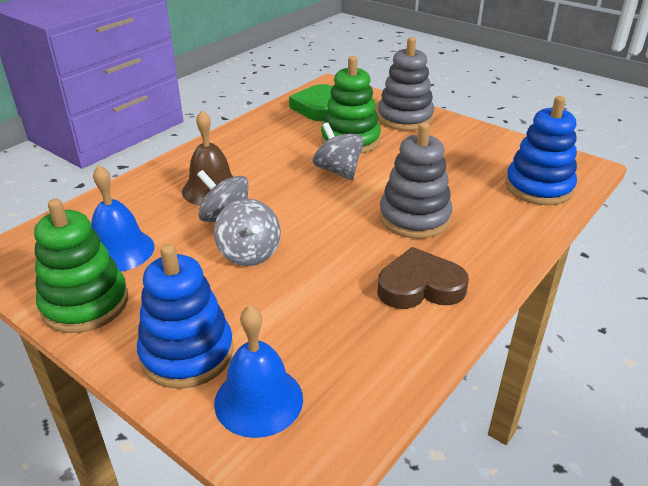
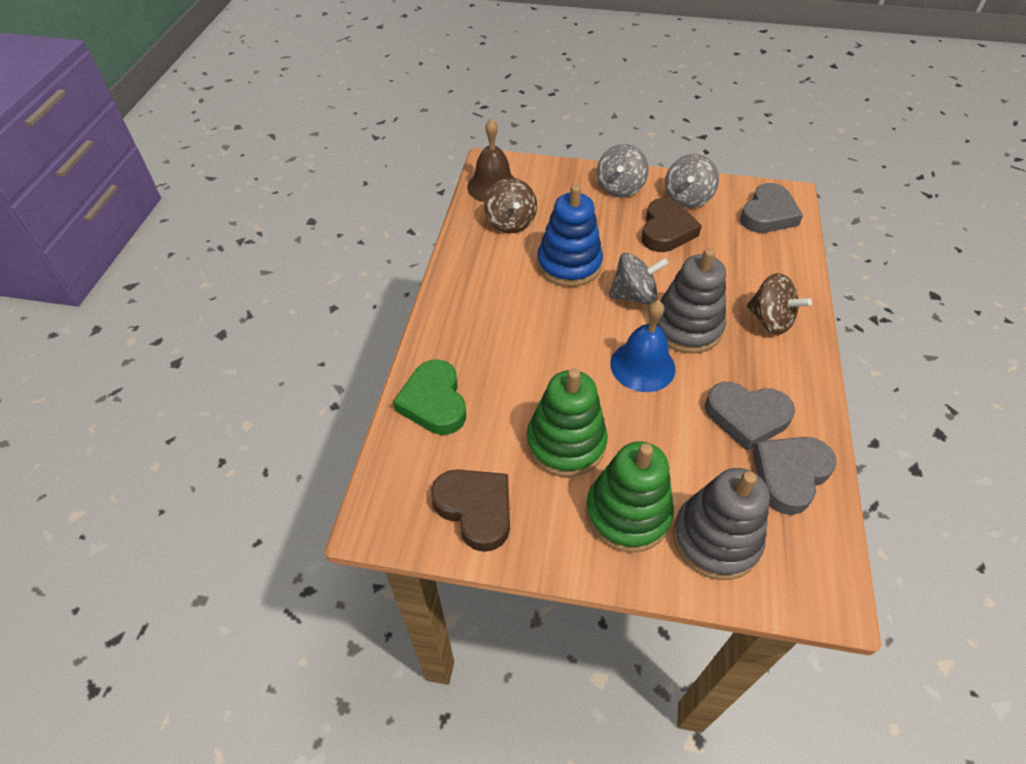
blue bell: 2 -> 1
blue stacking toy: 2 -> 1
brown heart: 1 -> 2
brown spinning top: 0 -> 2
grey heart: 0 -> 3

